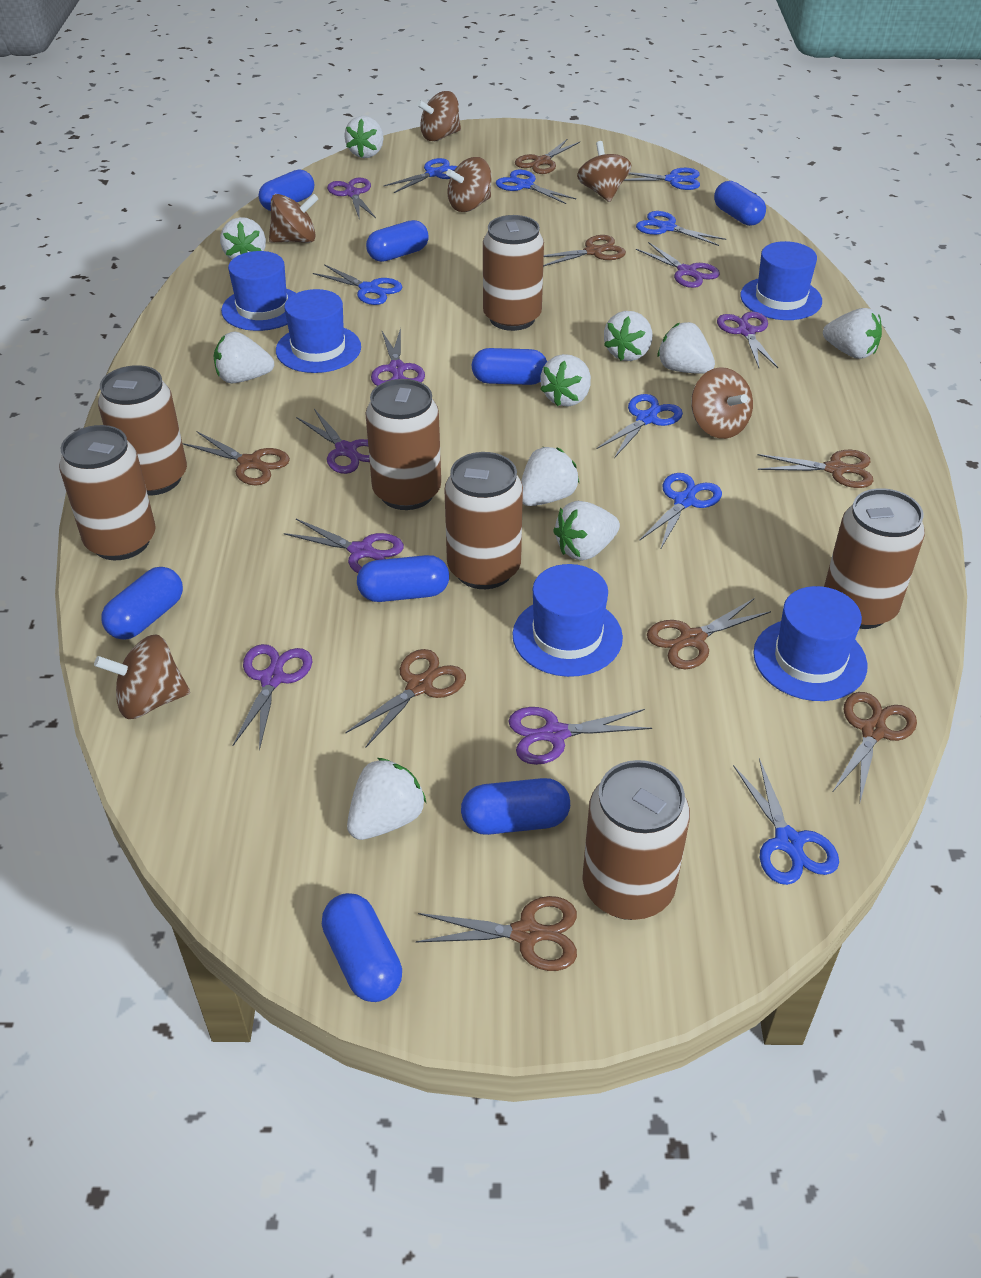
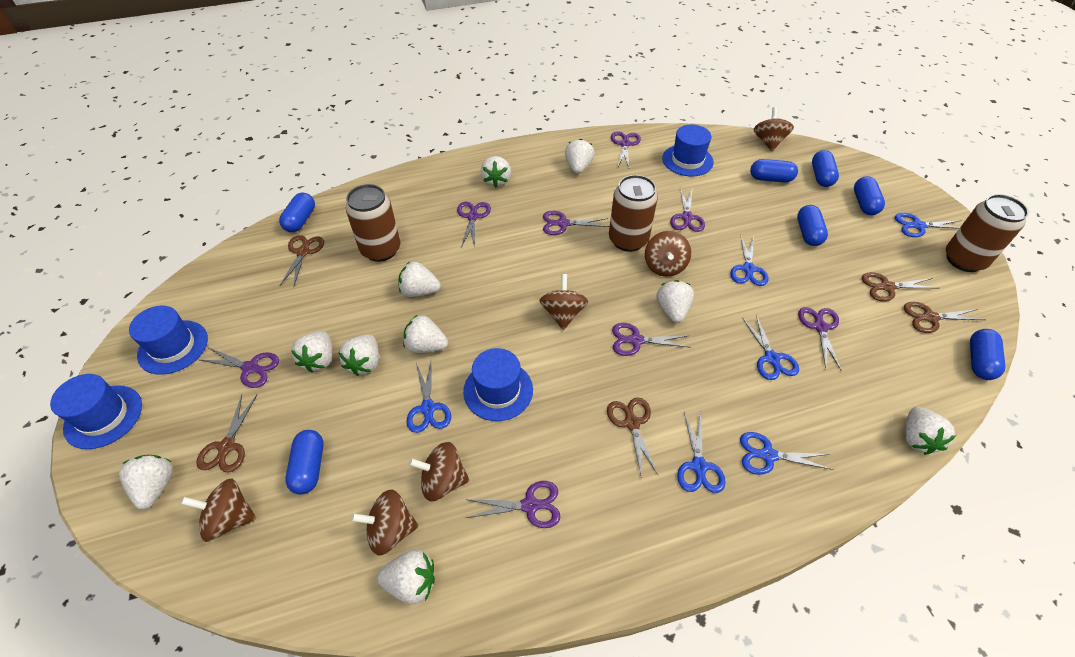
blue capsule: 8 -> 7
blue hat: 5 -> 4
blue scissors: 8 -> 6
brown can: 7 -> 3
brown scissors: 8 -> 5

